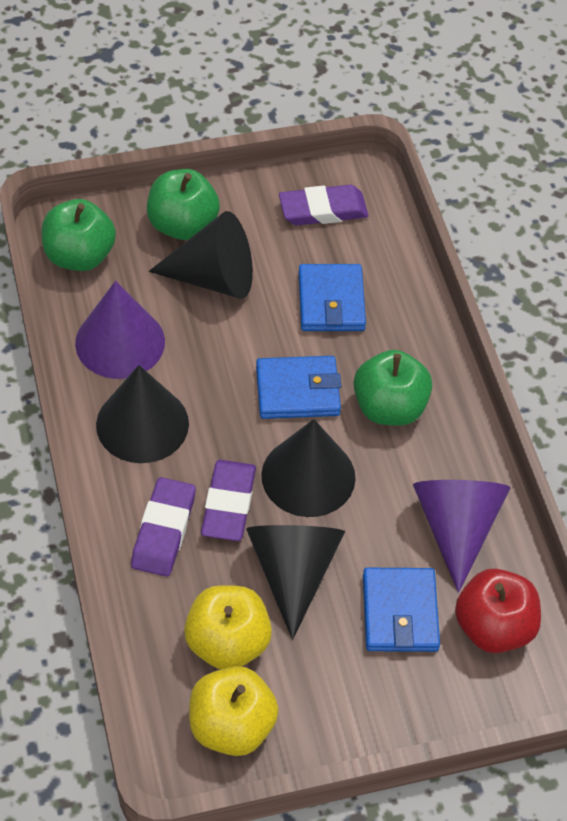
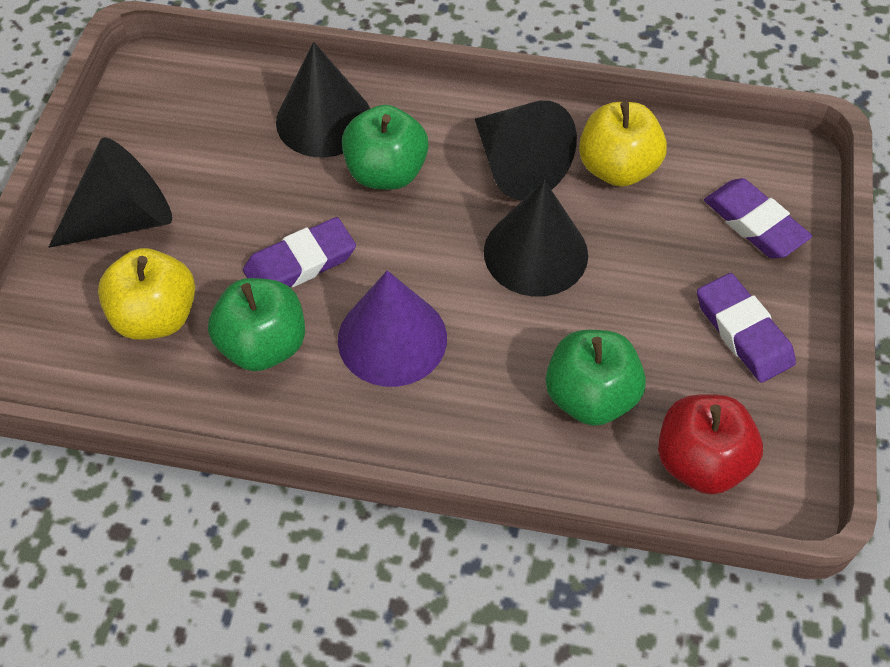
blue wallet: 3 -> 0
purple cone: 2 -> 1

